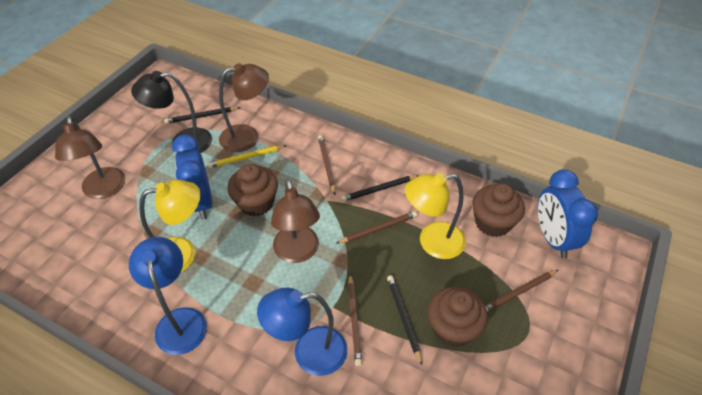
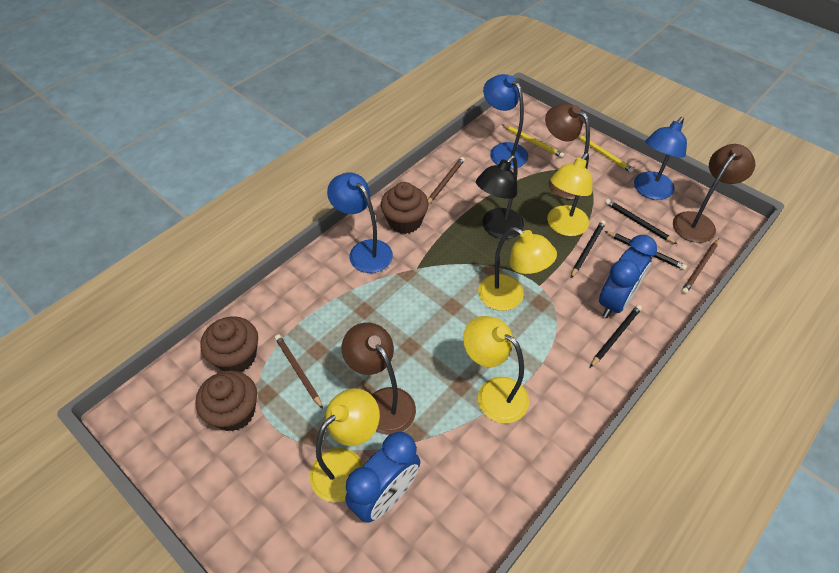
black pencil: 3 -> 4
blue lamp: 2 -> 3
brown pencil: 4 -> 3
yellow lamp: 2 -> 4
yellow pencil: 1 -> 2

